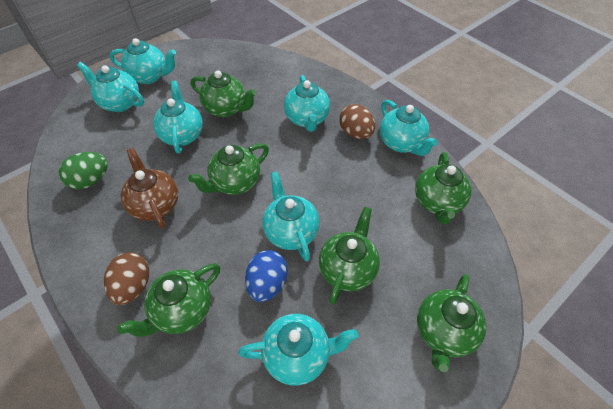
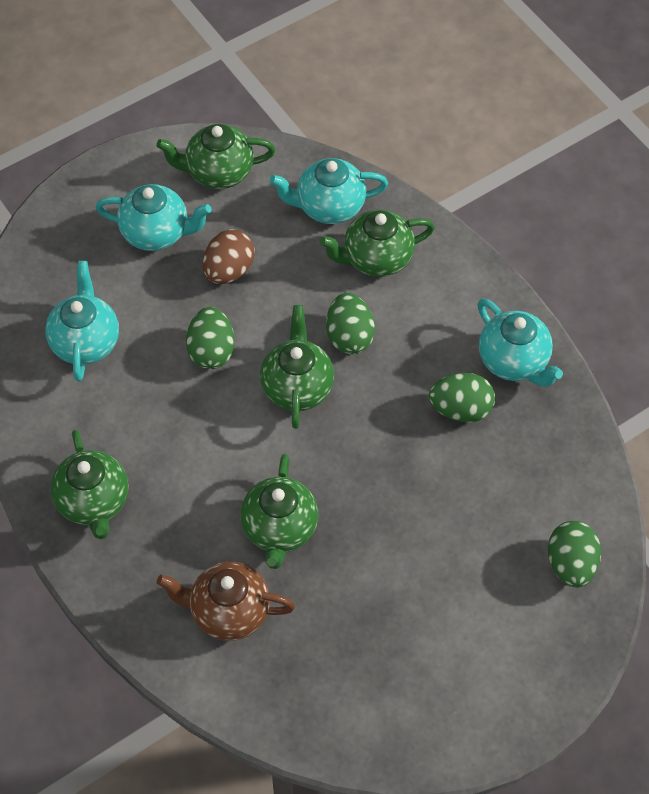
blue egg: 1 -> 0
brown egg: 2 -> 1
green egg: 1 -> 4
green teapot: 6 -> 5
turquoise teapot: 7 -> 4

